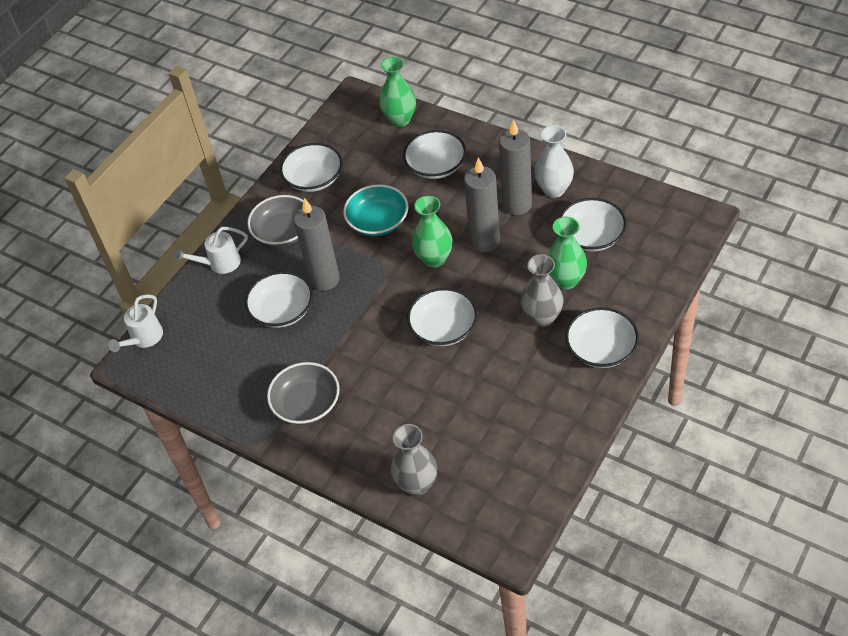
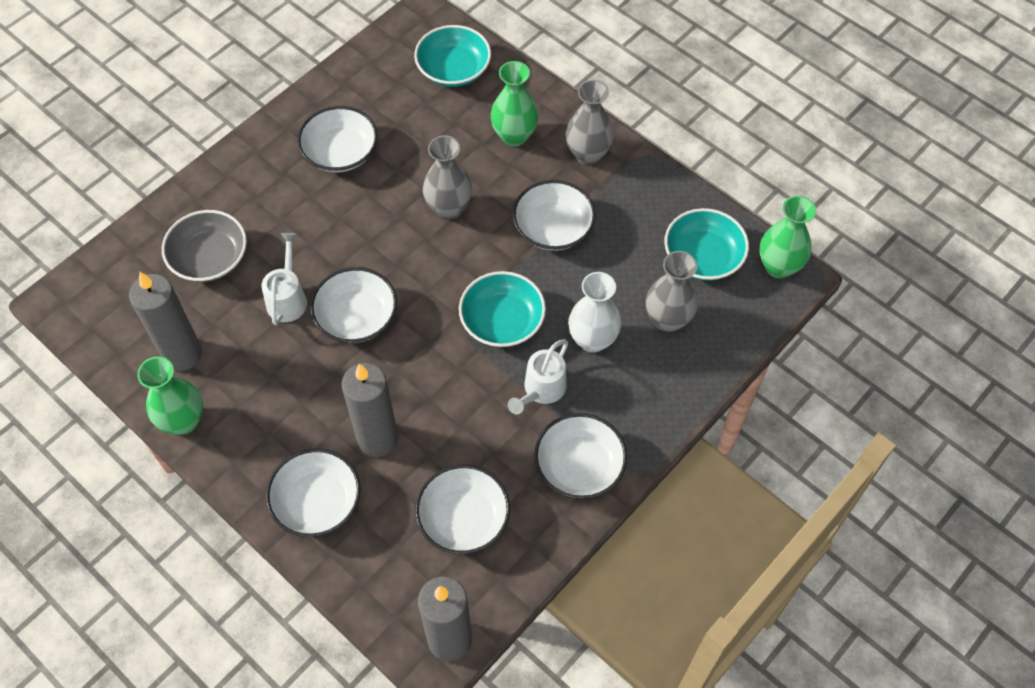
grey bowl: 2 -> 1
grey vase: 2 -> 3
turquoise bowl: 1 -> 3

